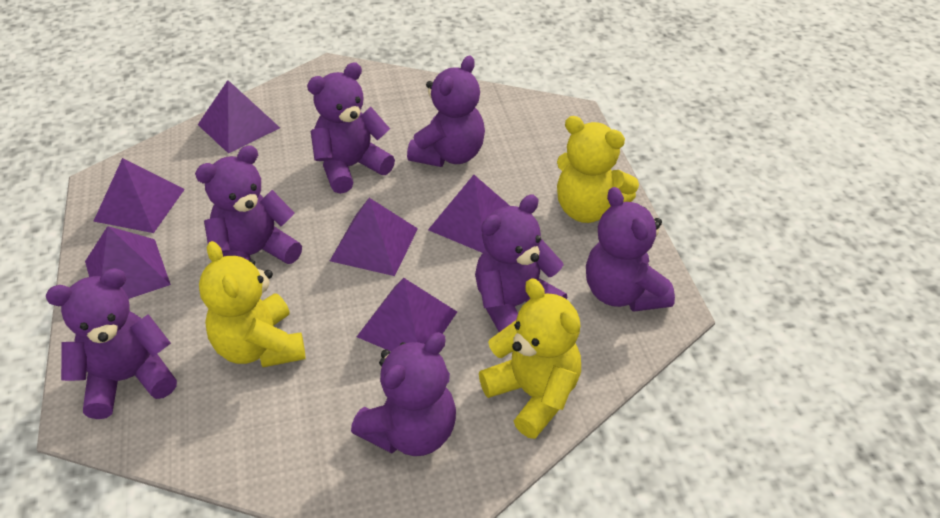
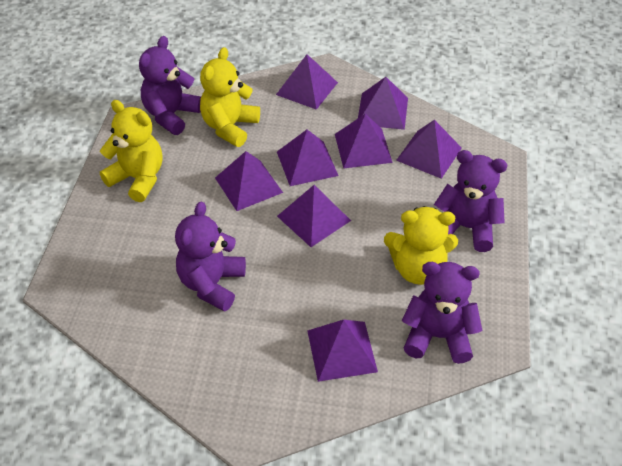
purple pyramid: 6 -> 8
purple teddy bear: 7 -> 4

